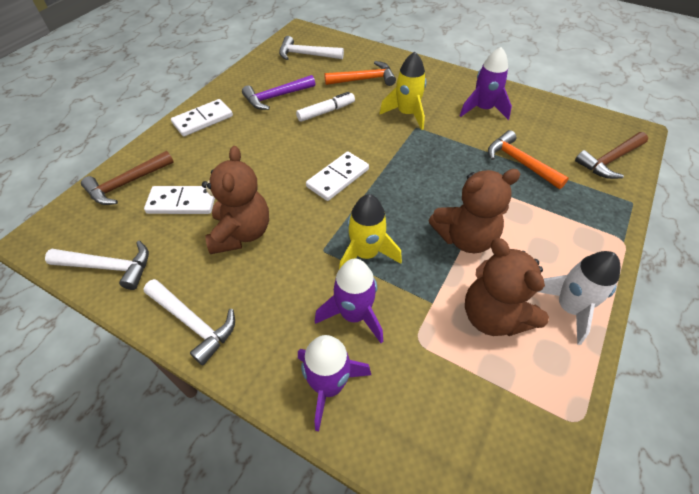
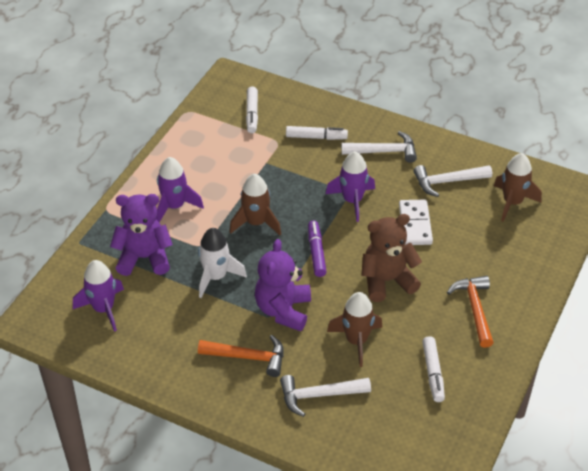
brown hammer: 2 -> 0
brown rocket: 0 -> 3
brown teddy bear: 3 -> 1
purple hammer: 1 -> 0
purple marker: 0 -> 1
purple teddy bear: 0 -> 2
white domino: 3 -> 1
white marker: 1 -> 3
yellow rocket: 2 -> 0

